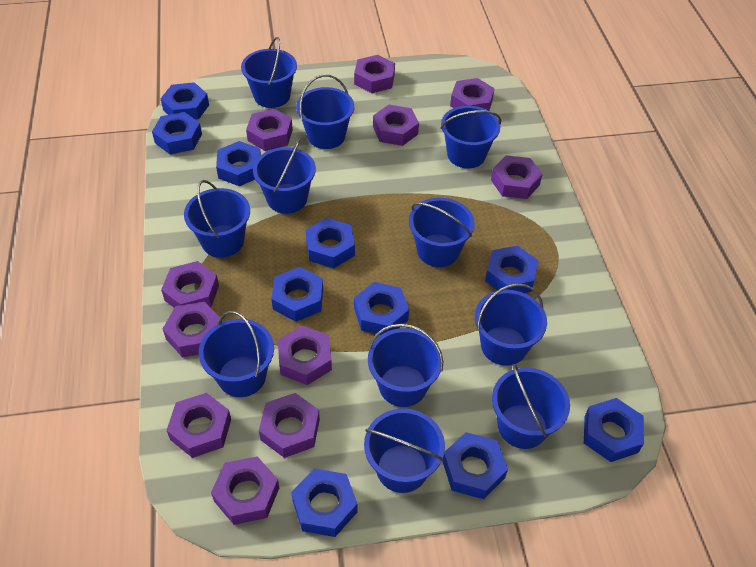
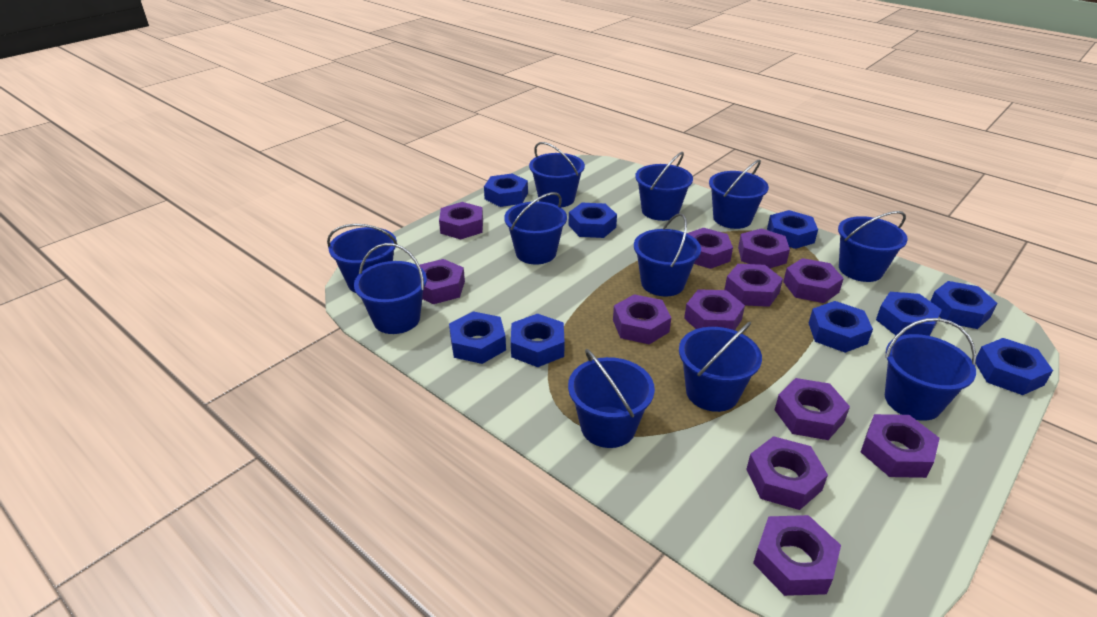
blue nut: 10 -> 9
purple nut: 11 -> 12

